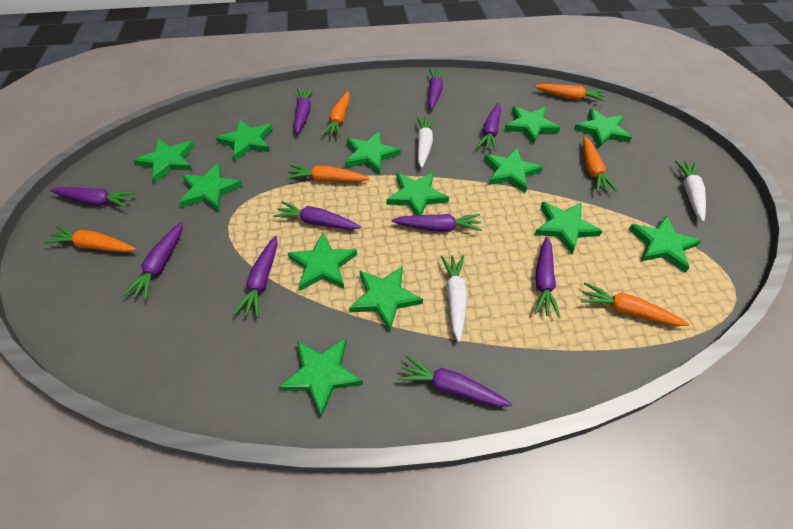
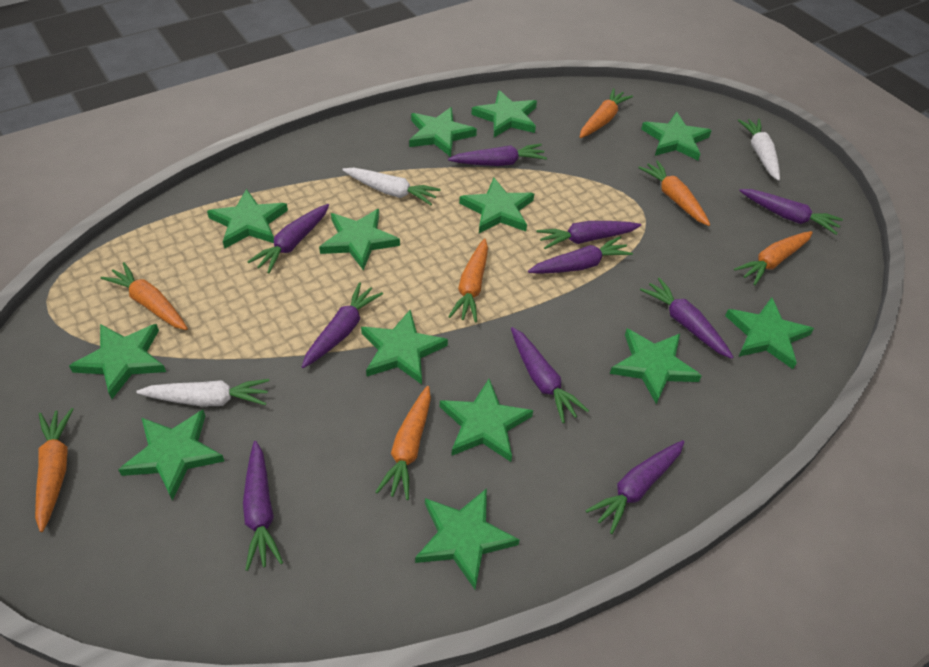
orange carrot: 6 -> 7

